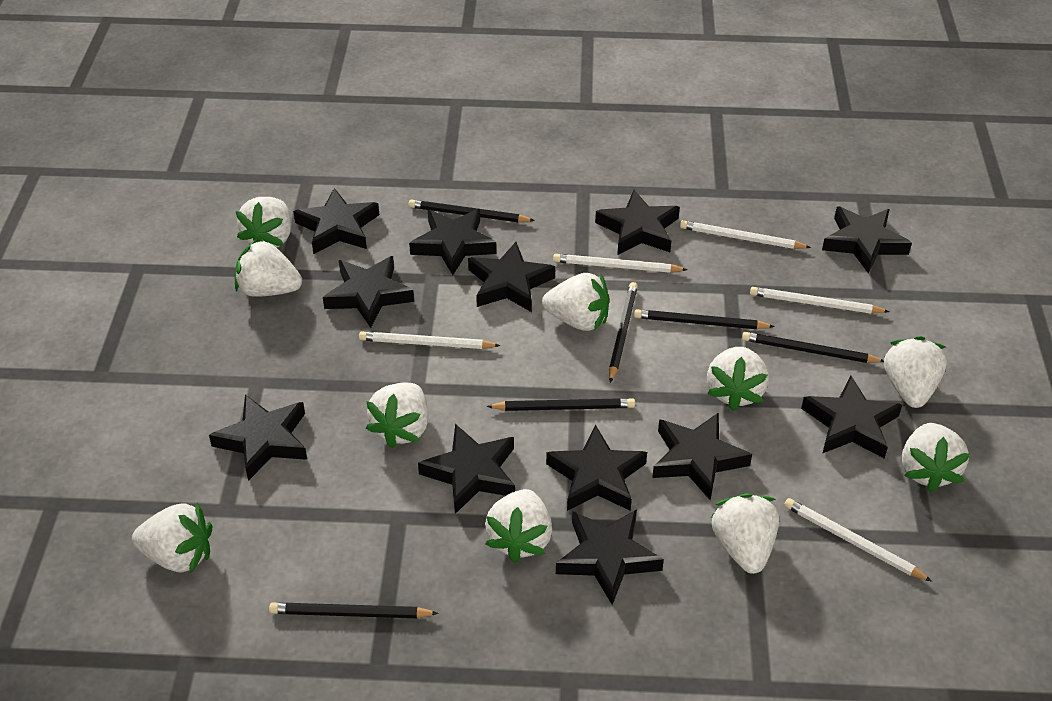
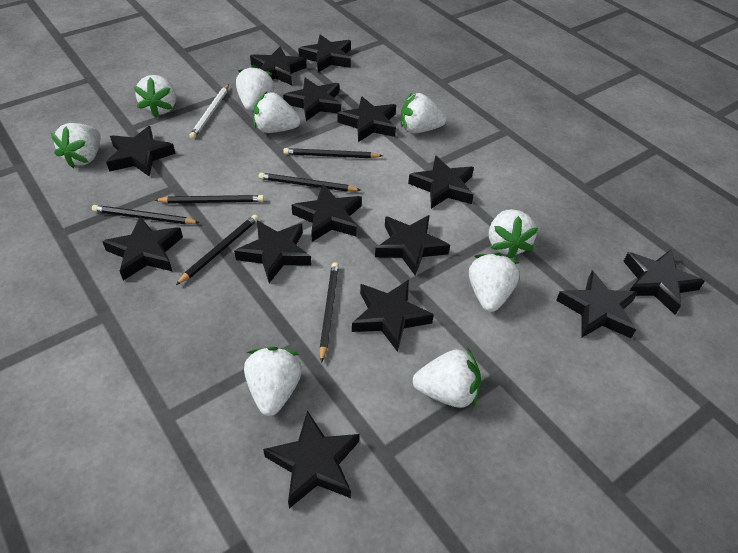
black star: 12 -> 14
white pencil: 5 -> 1
white strawberry: 10 -> 9

